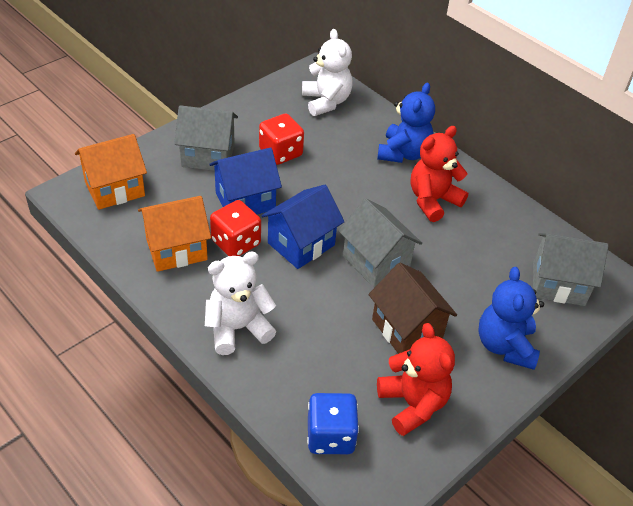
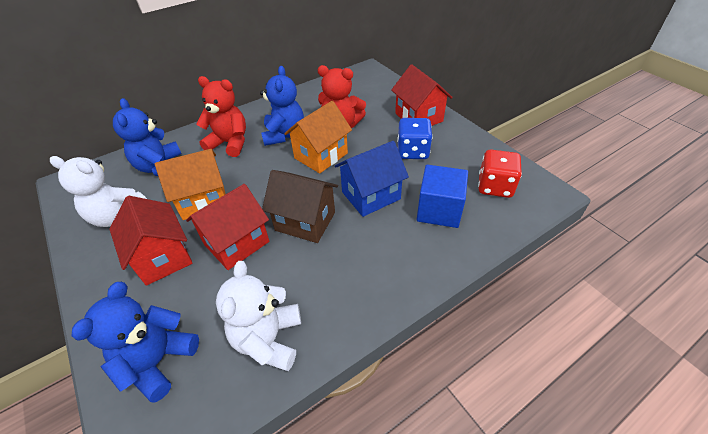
blue cube: 0 -> 1
blue house: 2 -> 1
blue teddy bear: 2 -> 3
grey house: 3 -> 0
red dice: 2 -> 1
red house: 0 -> 3

